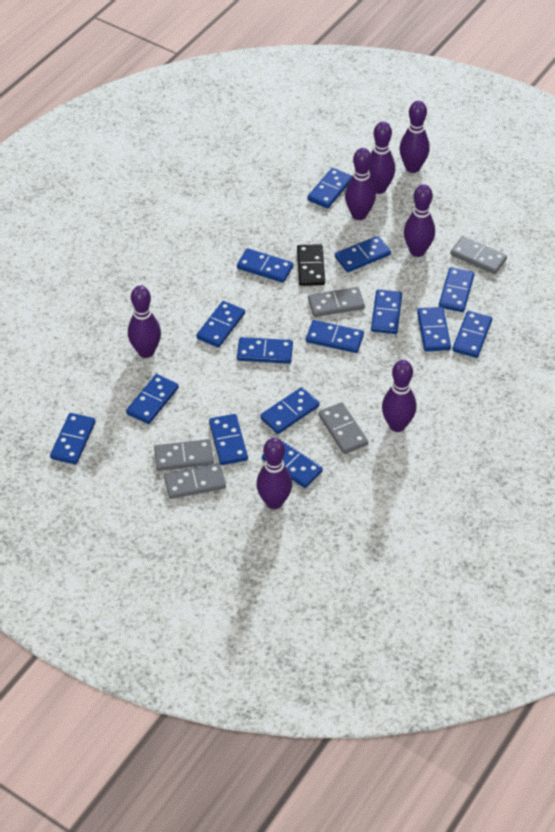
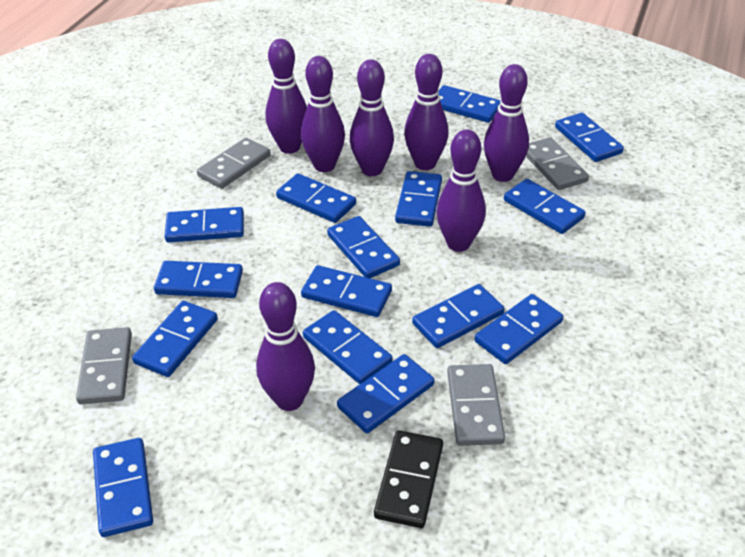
grey domino: 5 -> 4

